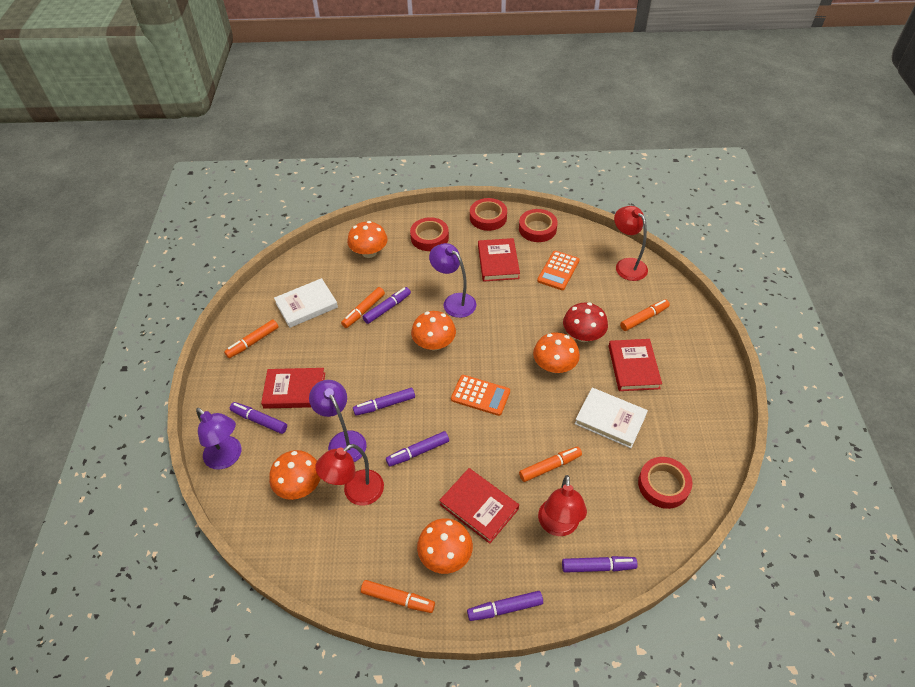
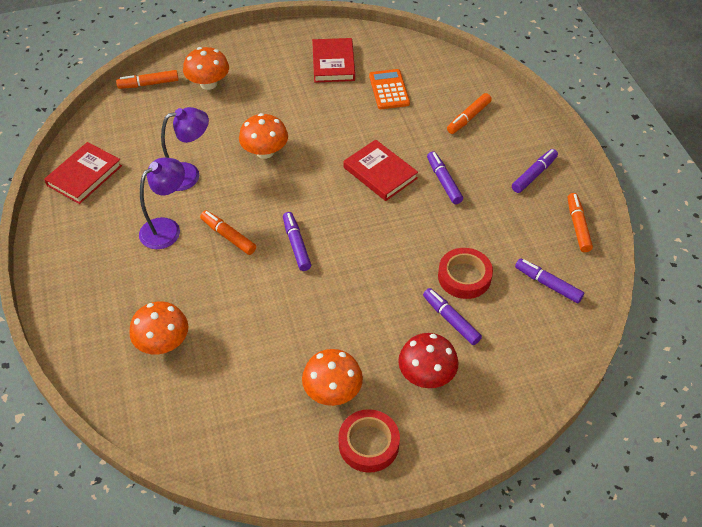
orange calculator: 2 -> 1
orange marker: 5 -> 4
orange mushroom: 5 -> 4
purple lamp: 3 -> 2
purple marker: 6 -> 5
red book: 4 -> 3
red lamp: 3 -> 0
red tape: 4 -> 2
white book: 2 -> 0

